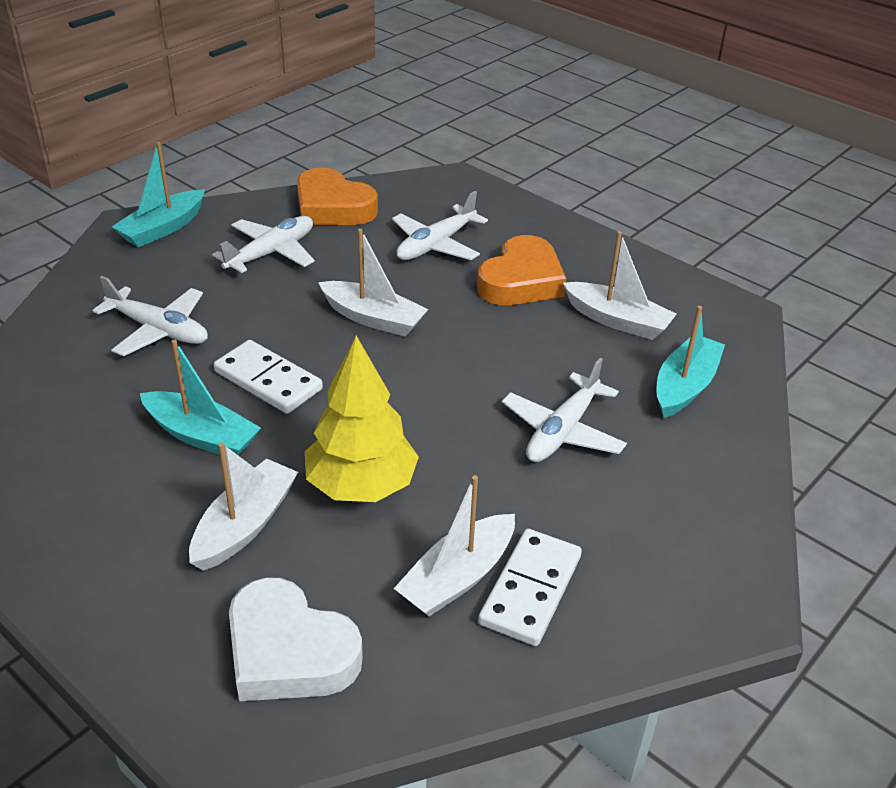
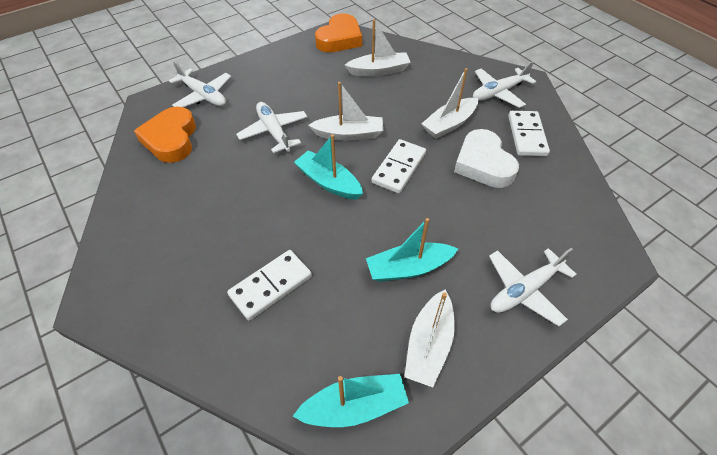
white domino: 2 -> 3
yellow tree: 1 -> 0

